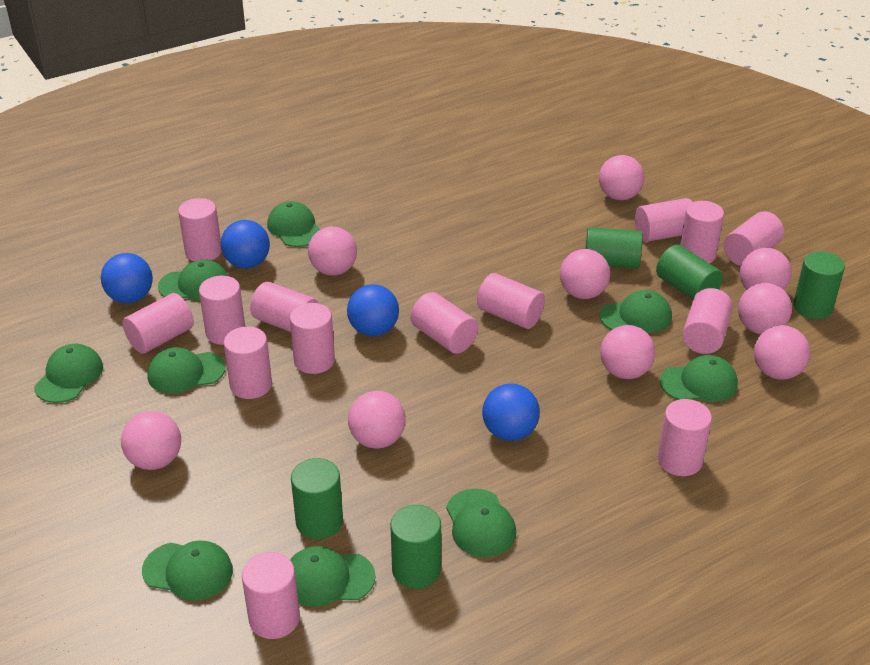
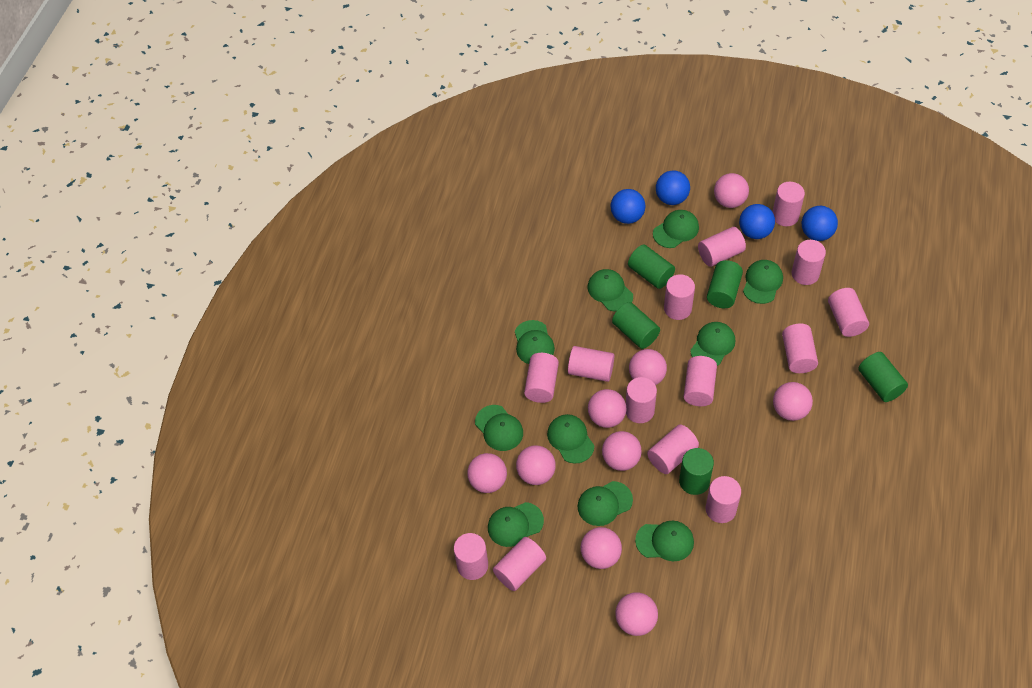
green cap: 9 -> 10

